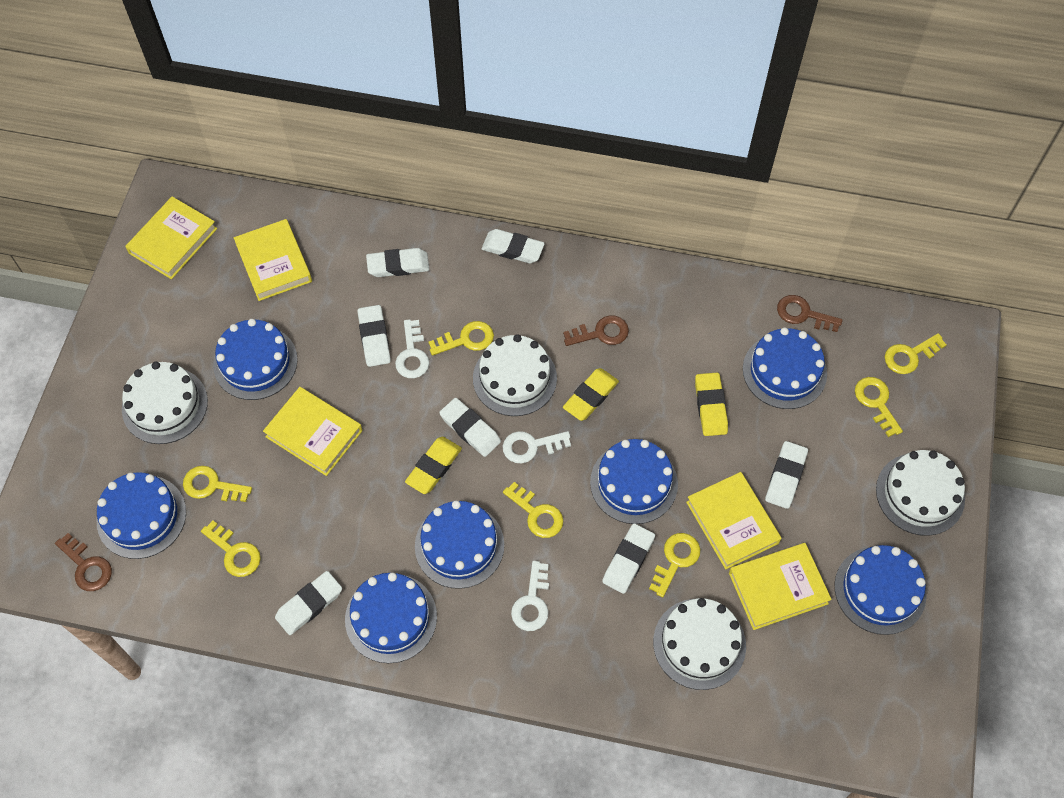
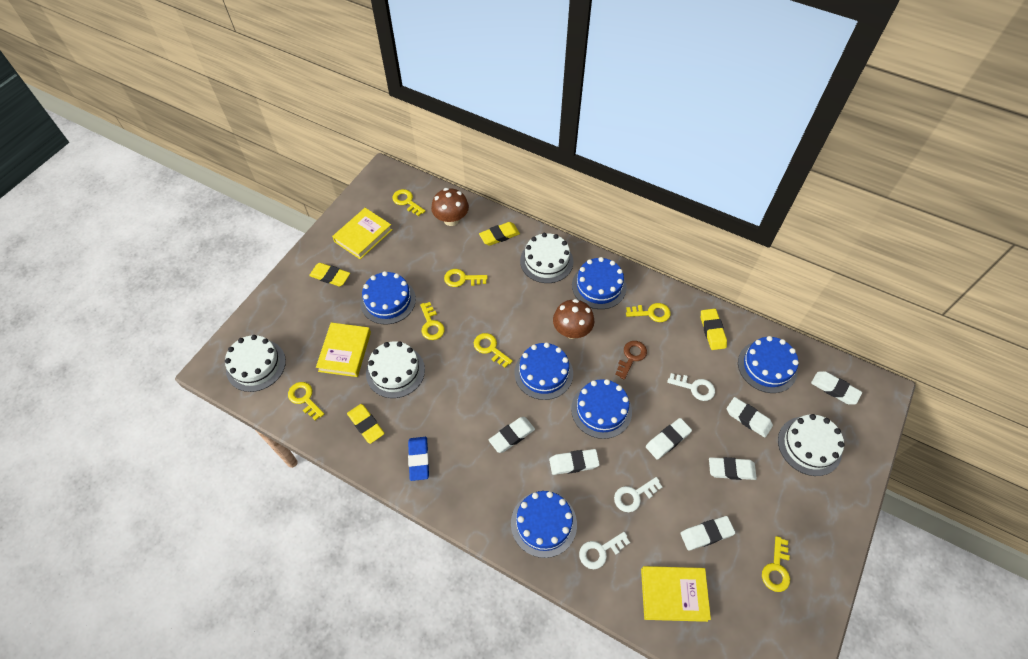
blue cake: 7 -> 6
blue eraser: 0 -> 1
brown key: 3 -> 1
brown mushroom: 0 -> 2
yellow book: 5 -> 3
yellow eraser: 3 -> 4

